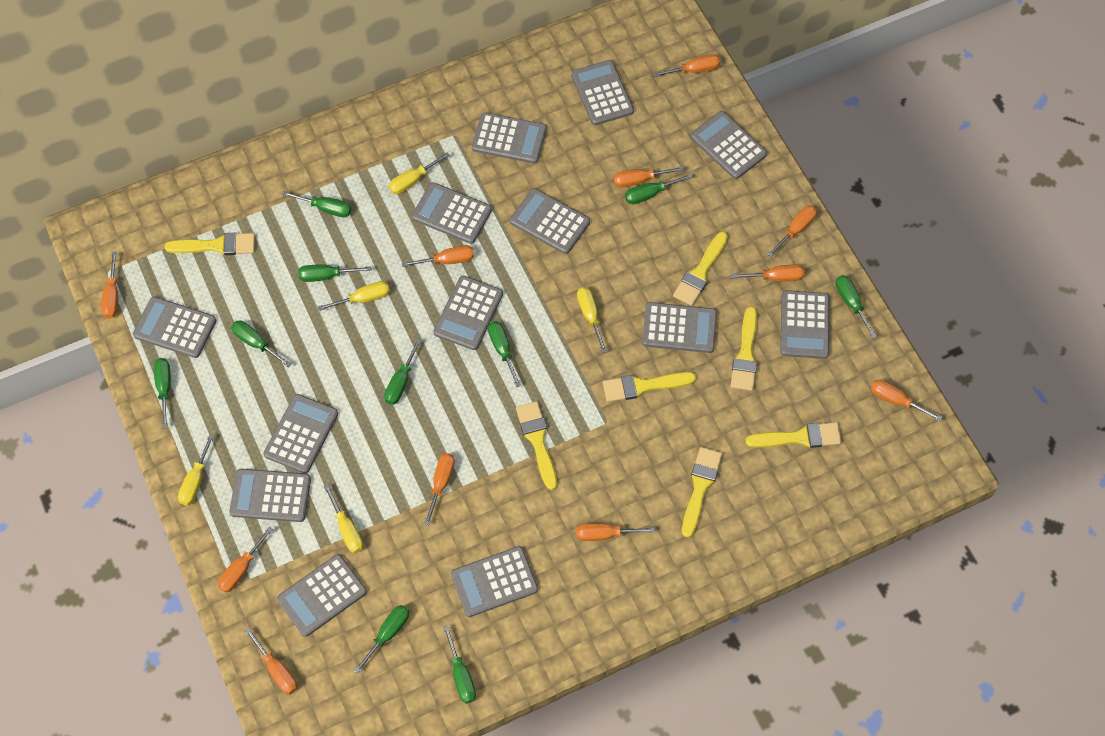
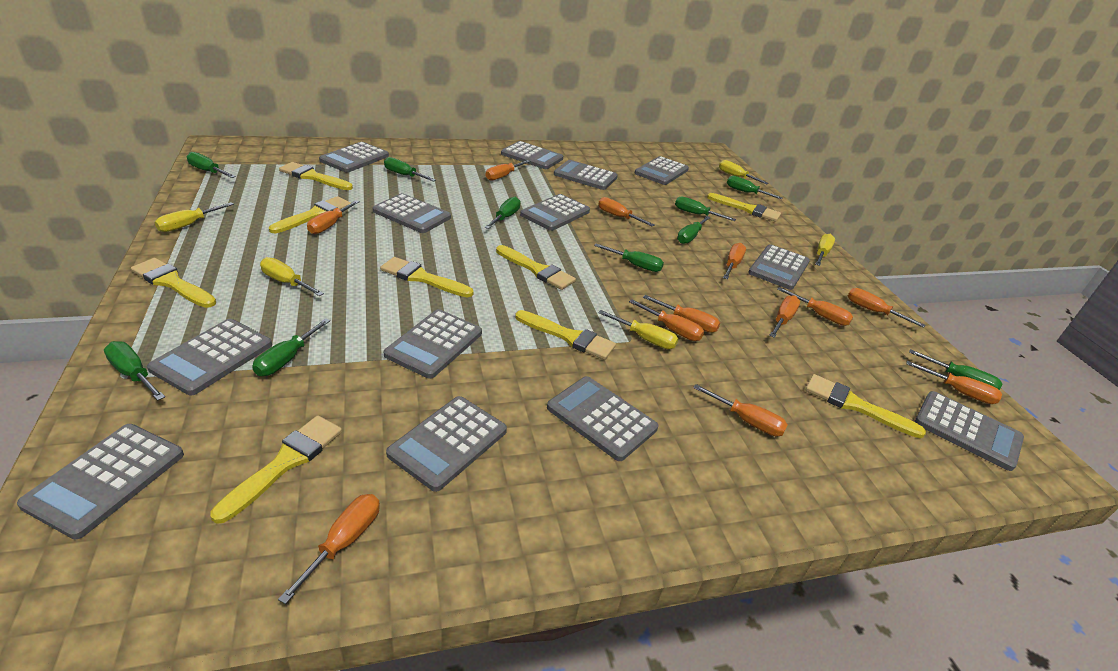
orange screwdriver: 11 -> 12
yellow brush: 7 -> 9

